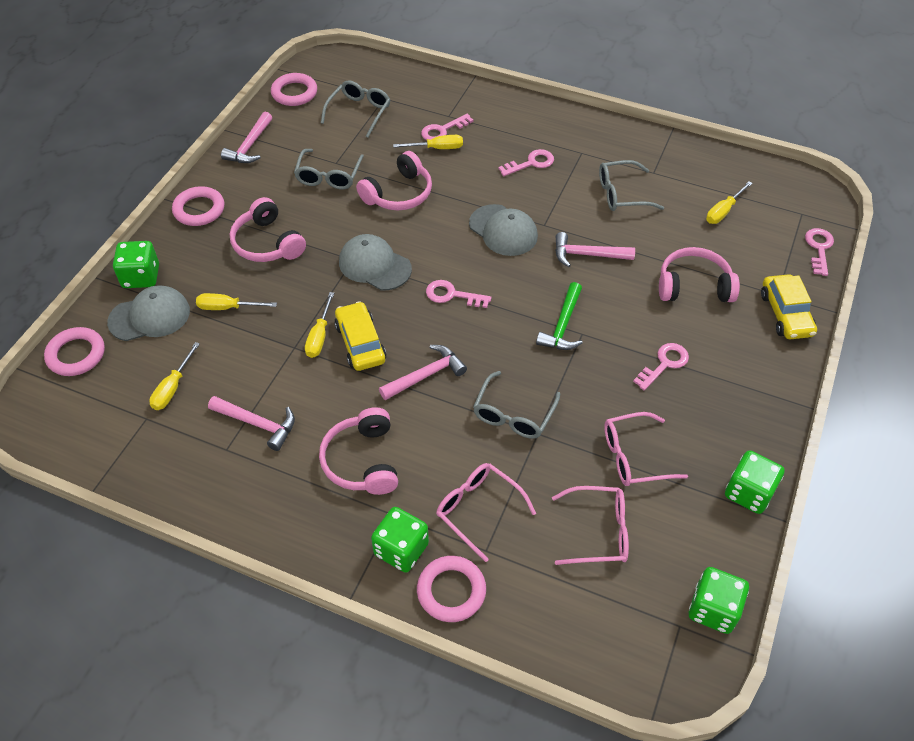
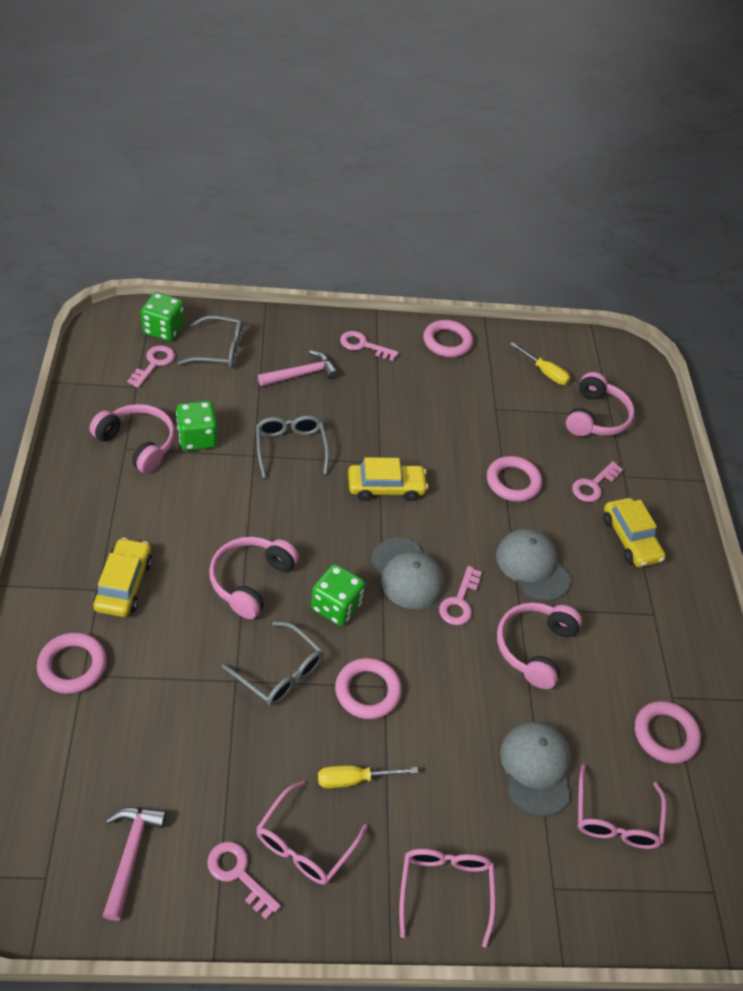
green dice: 4 -> 3
green hammer: 1 -> 0
grey glasses: 4 -> 3
pink hammer: 4 -> 2
pink ring: 4 -> 5
yellow car: 2 -> 3
yellow screwdriver: 5 -> 2

